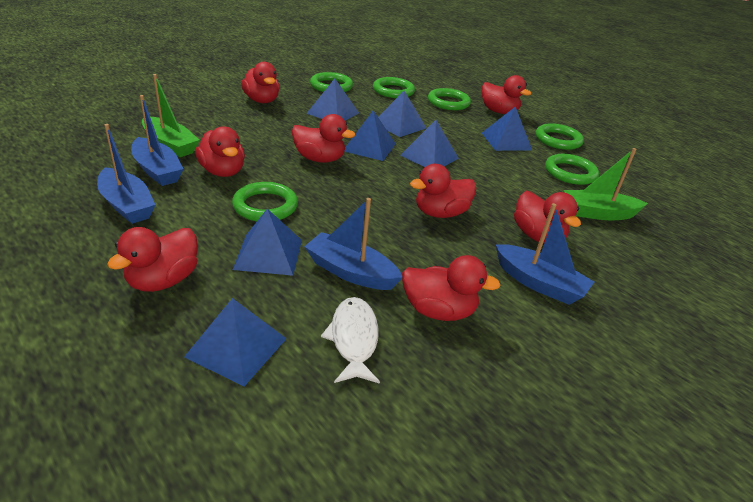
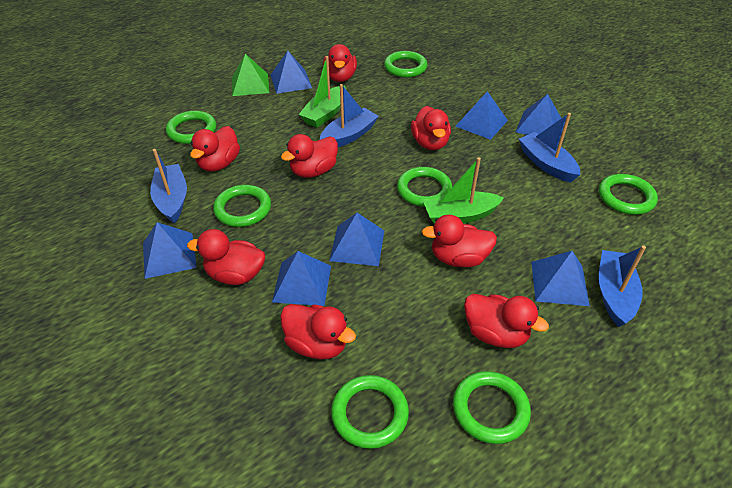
green pyramid: 0 -> 1
green ring: 6 -> 7
white fish: 1 -> 0

